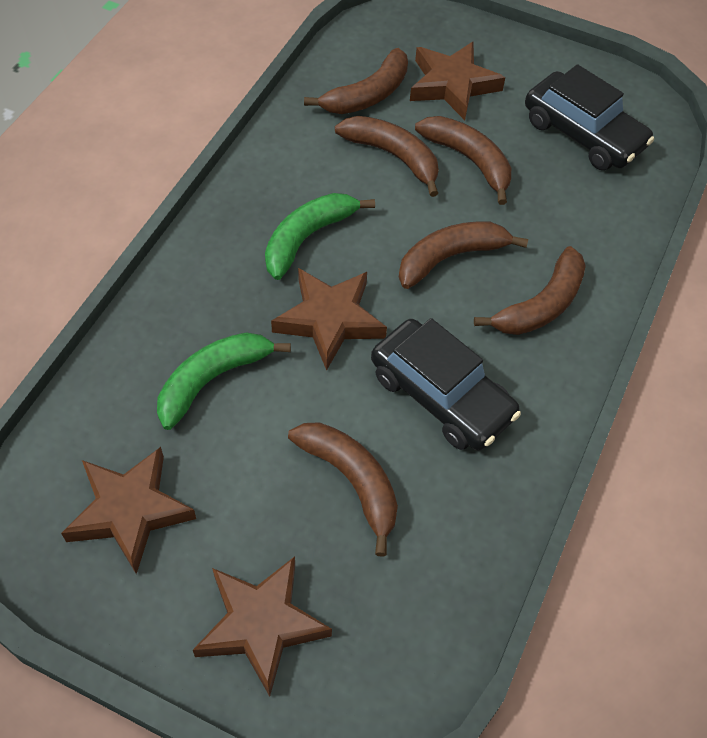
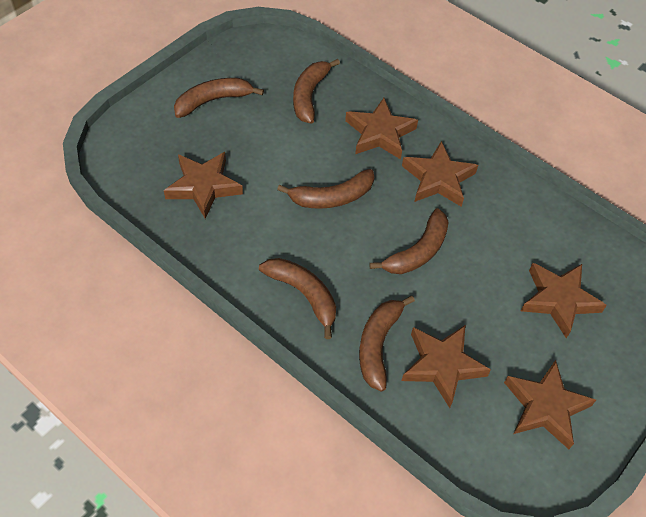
black car: 2 -> 0
brown star: 4 -> 6
green banana: 2 -> 0

